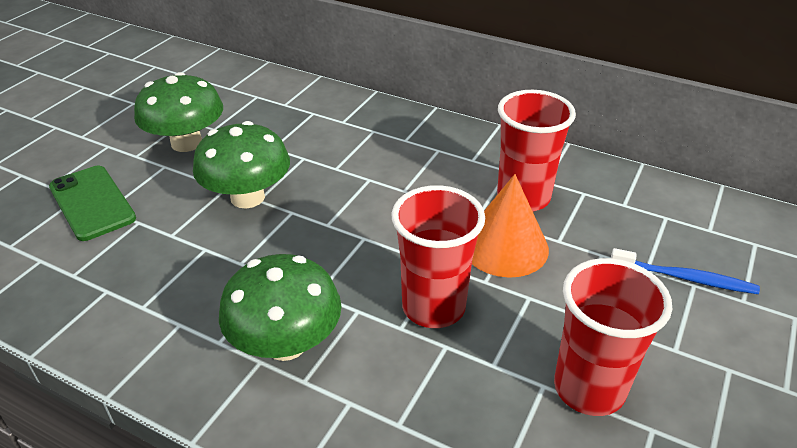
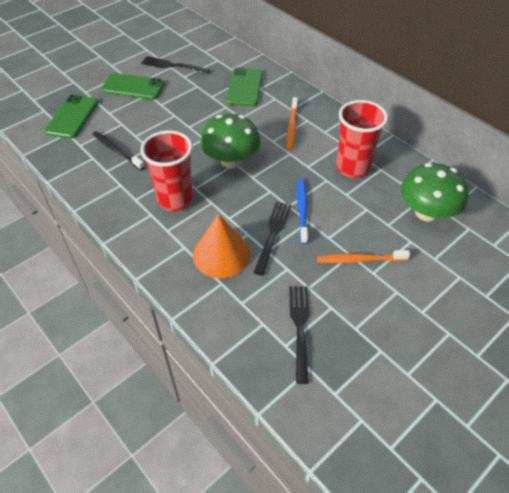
black fork: 0 -> 3
black toothbrush: 0 -> 1
green mushroom: 3 -> 2
green phone: 1 -> 3
orange toothbrush: 0 -> 2
red cup: 3 -> 2

